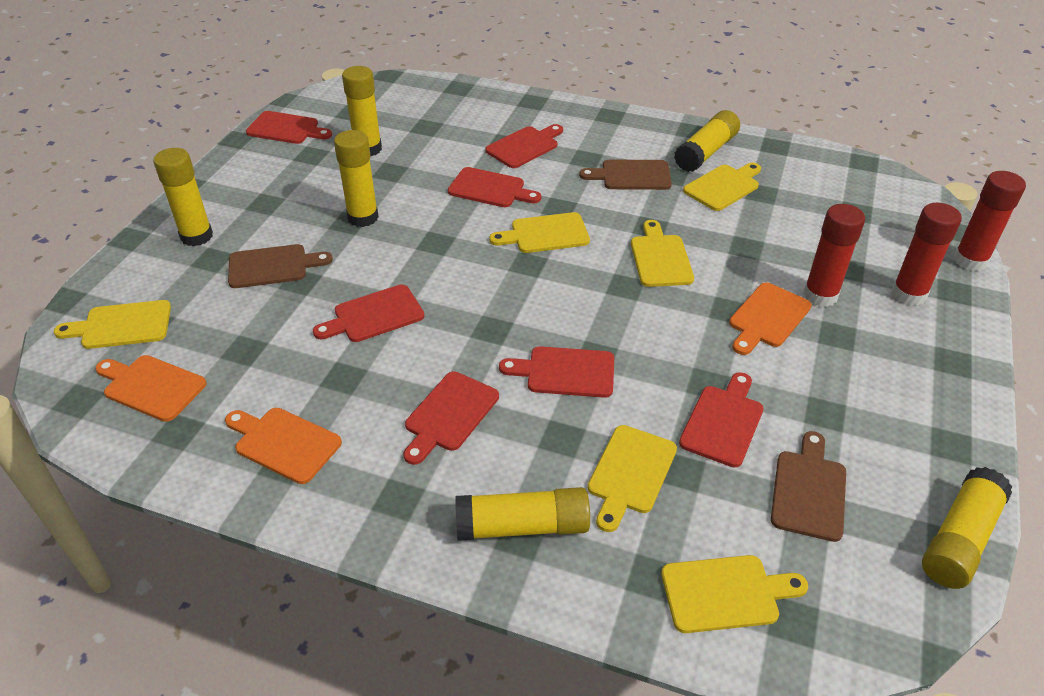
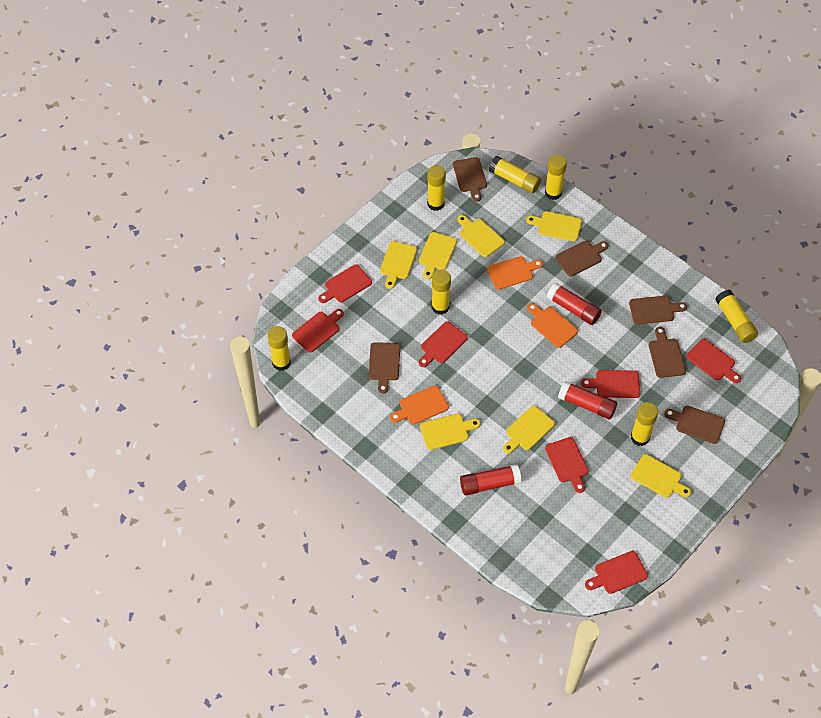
brown cutting board: 3 -> 6
yellow cutting board: 6 -> 7
yellow glue stick: 6 -> 7

